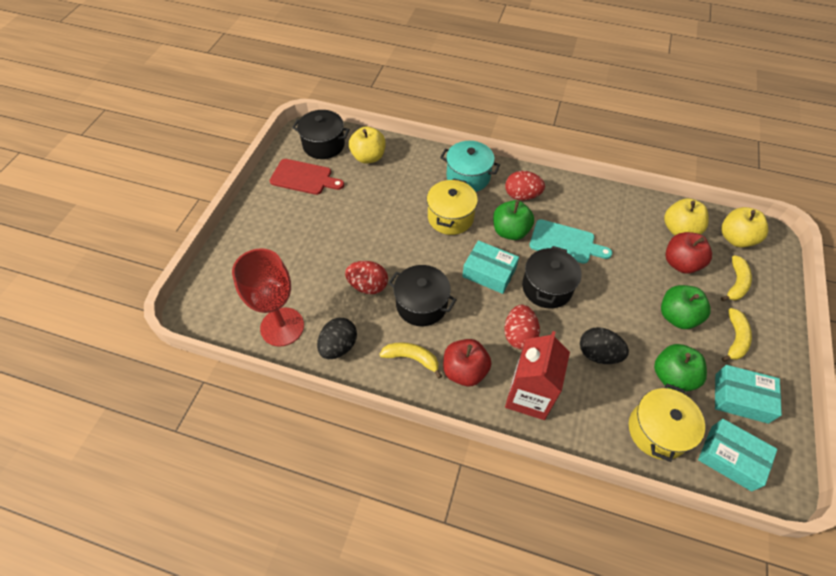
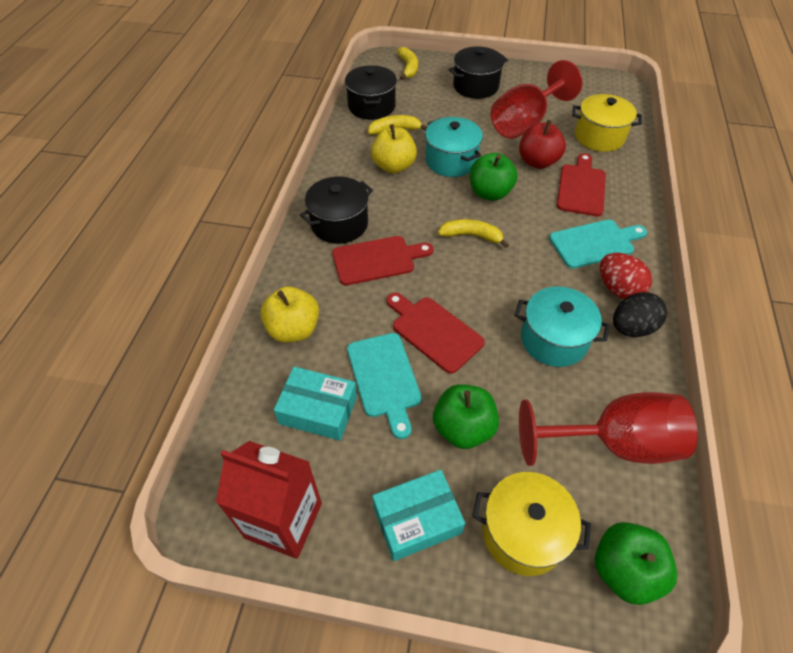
black egg: 2 -> 1
red apple: 2 -> 1
red cutting board: 1 -> 3
red egg: 3 -> 1
red goblet: 1 -> 2
turquoise box: 3 -> 2
turquoise cutting board: 1 -> 2
turquoise pot: 1 -> 2
yellow apple: 3 -> 2

